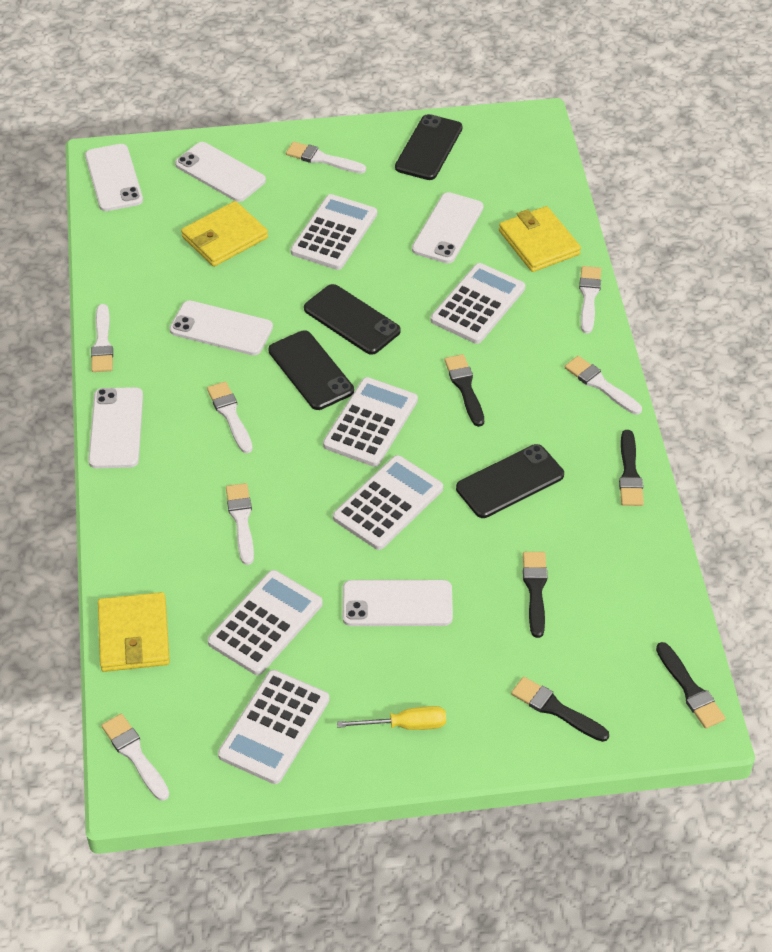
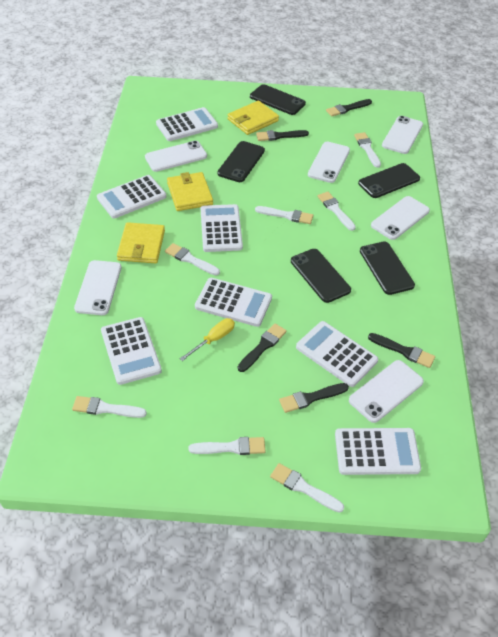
black phone: 4 -> 5
white calculator: 6 -> 7

